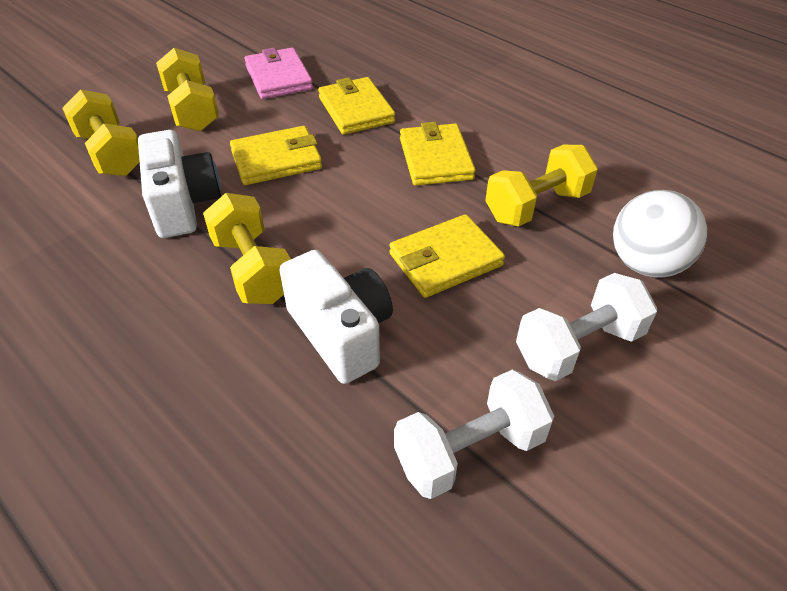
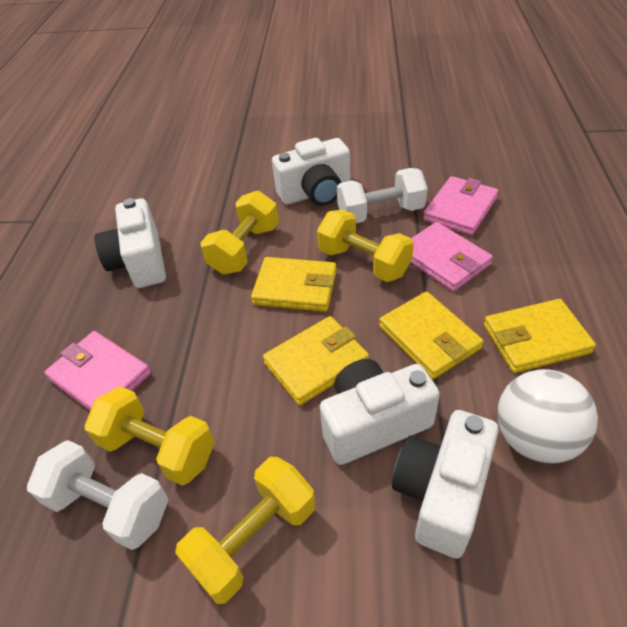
pink wallet: 1 -> 3
white camera: 2 -> 4

